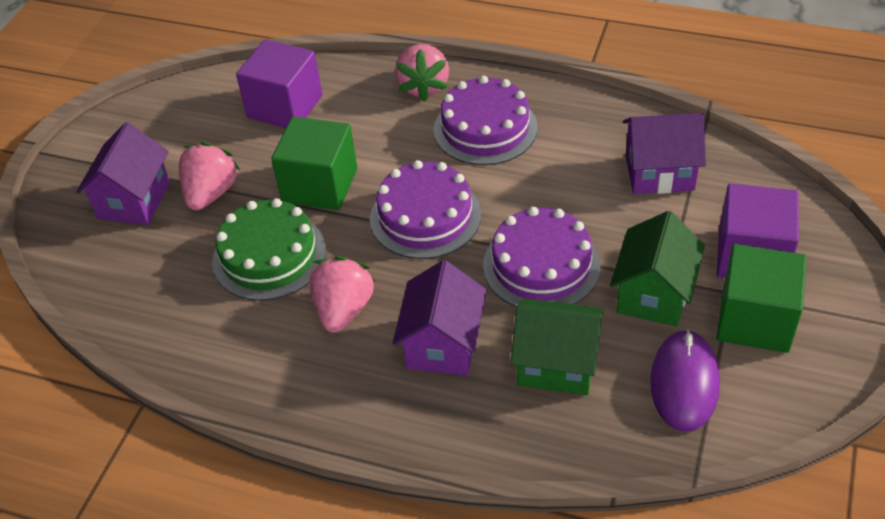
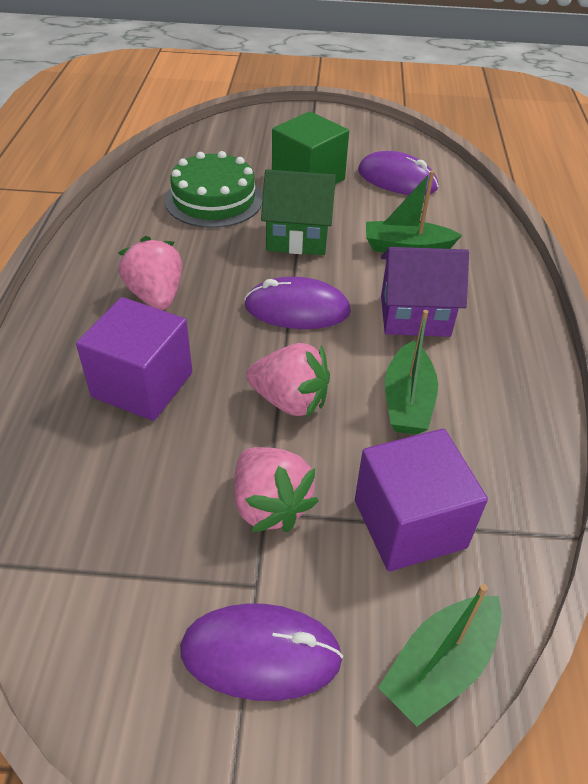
green boat: 0 -> 3
green cube: 2 -> 1
green house: 2 -> 1
purple cake: 3 -> 0
purple house: 3 -> 1
purple mouse: 1 -> 3

